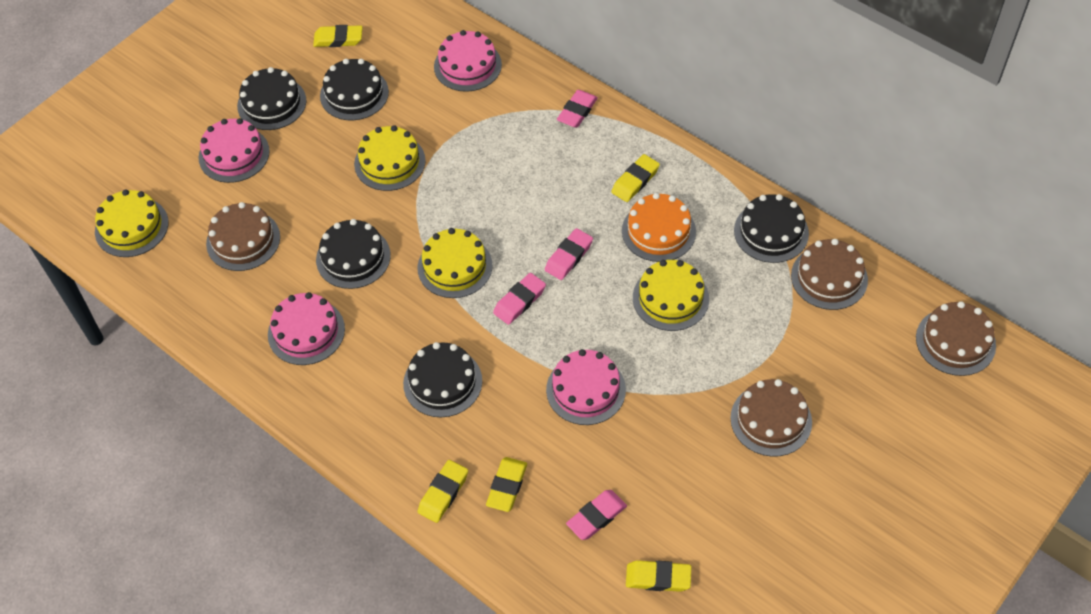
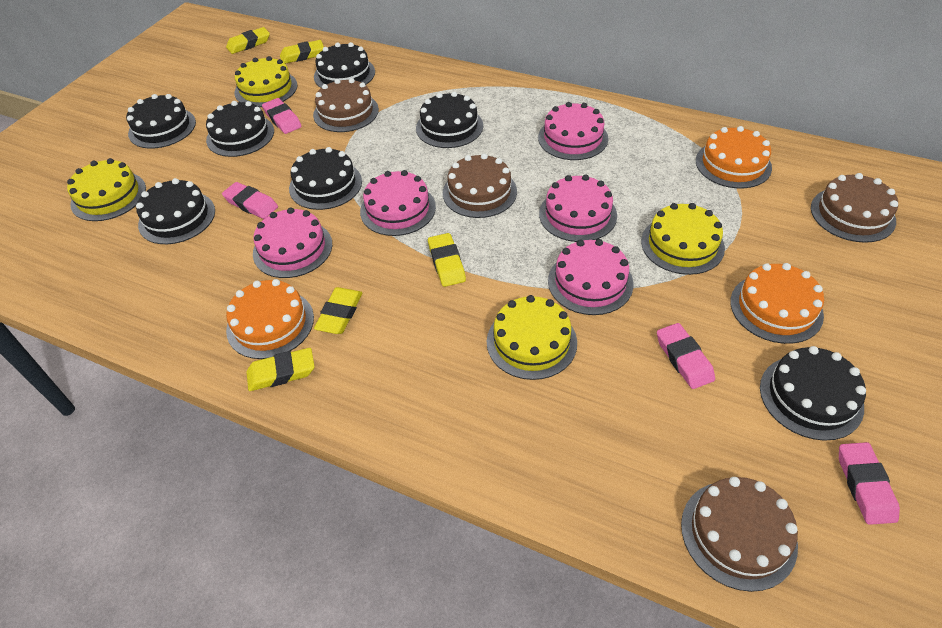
black cake: 5 -> 7
orange cake: 1 -> 3
pink cake: 4 -> 5

